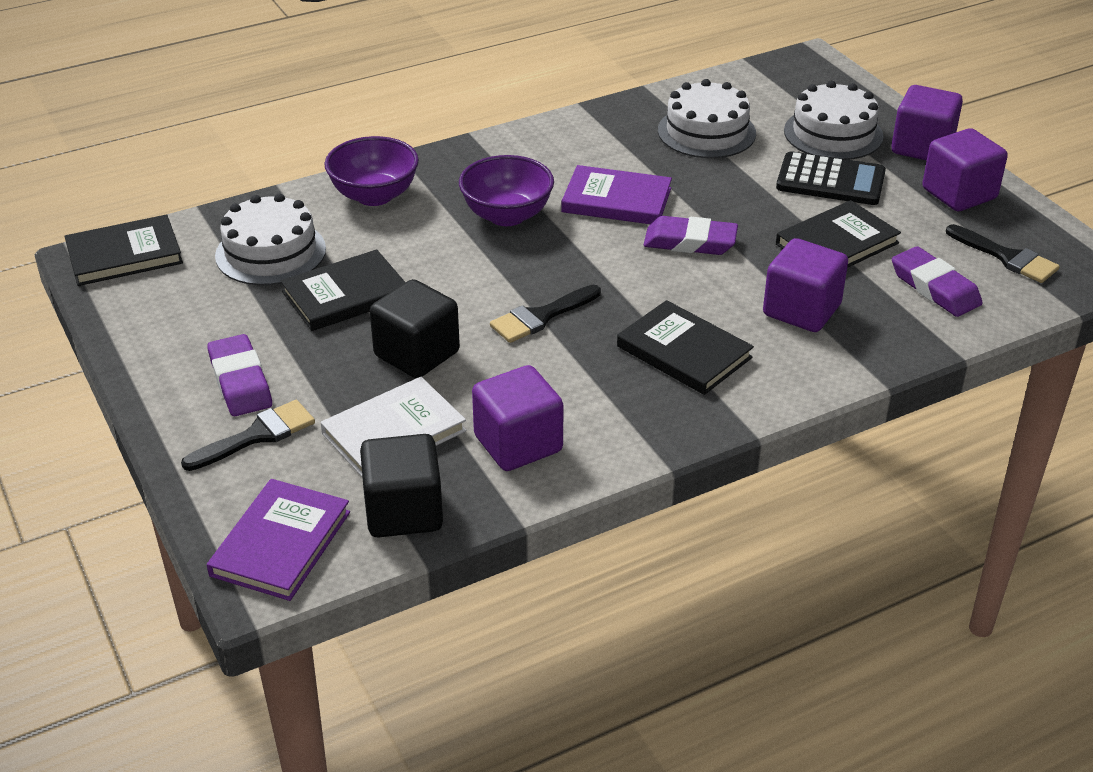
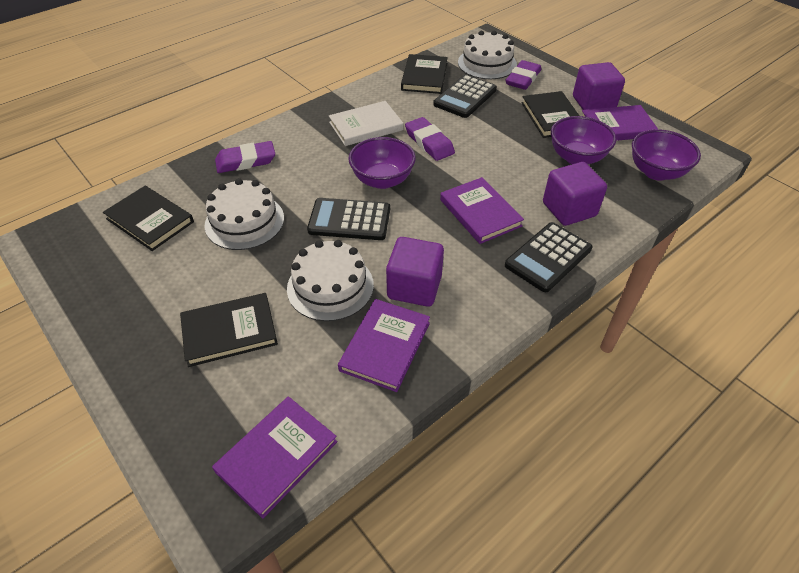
black brush: 3 -> 0
black calculator: 1 -> 3
black cube: 2 -> 0
purple book: 2 -> 4
purple bowl: 2 -> 3
purple cube: 4 -> 3

